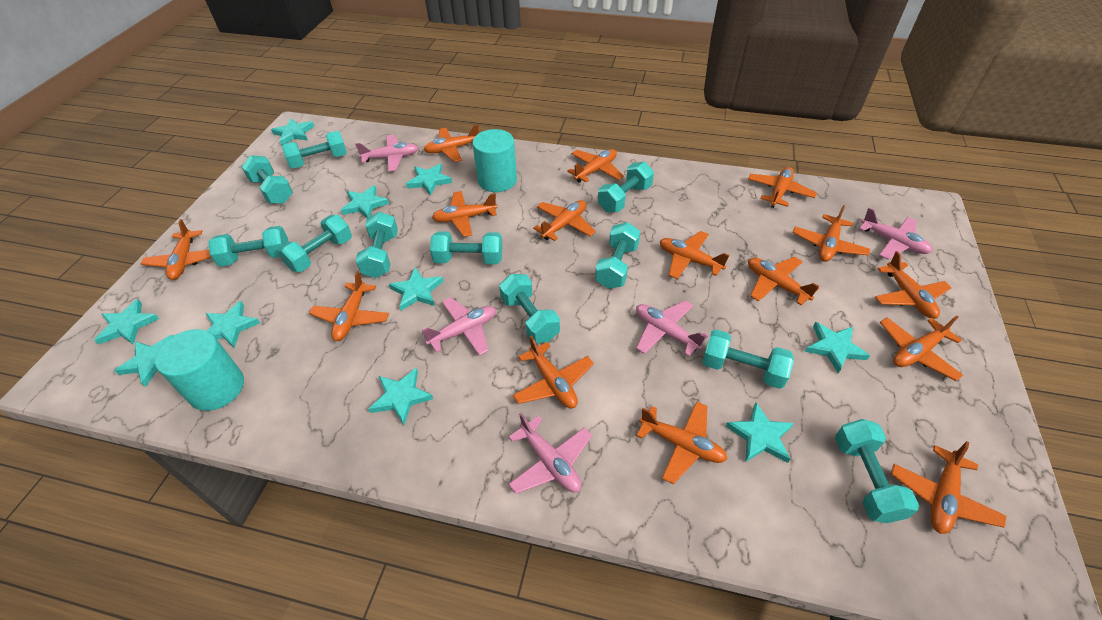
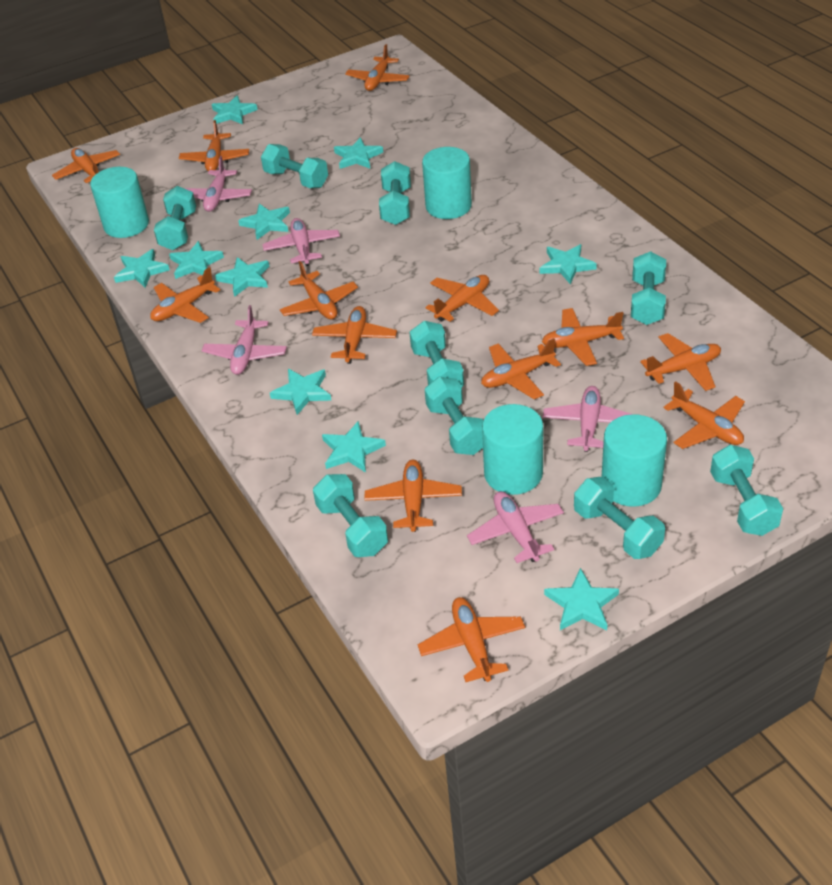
orange plane: 15 -> 13
turquoise cylinder: 2 -> 4
turquoise dumbbell: 11 -> 9

